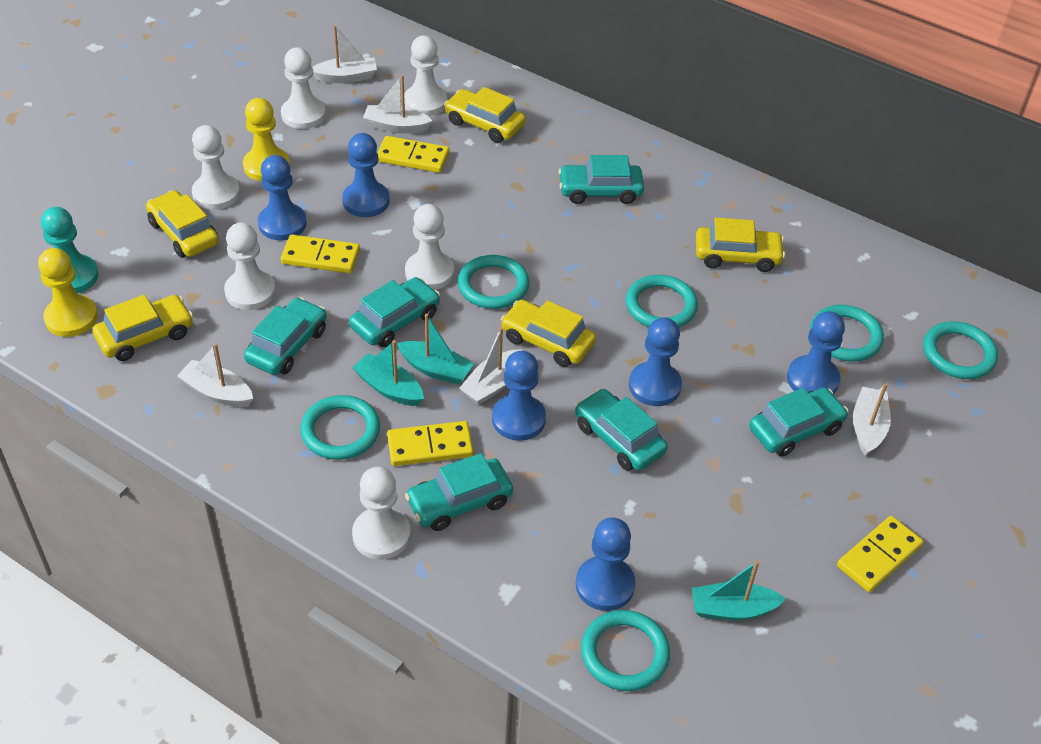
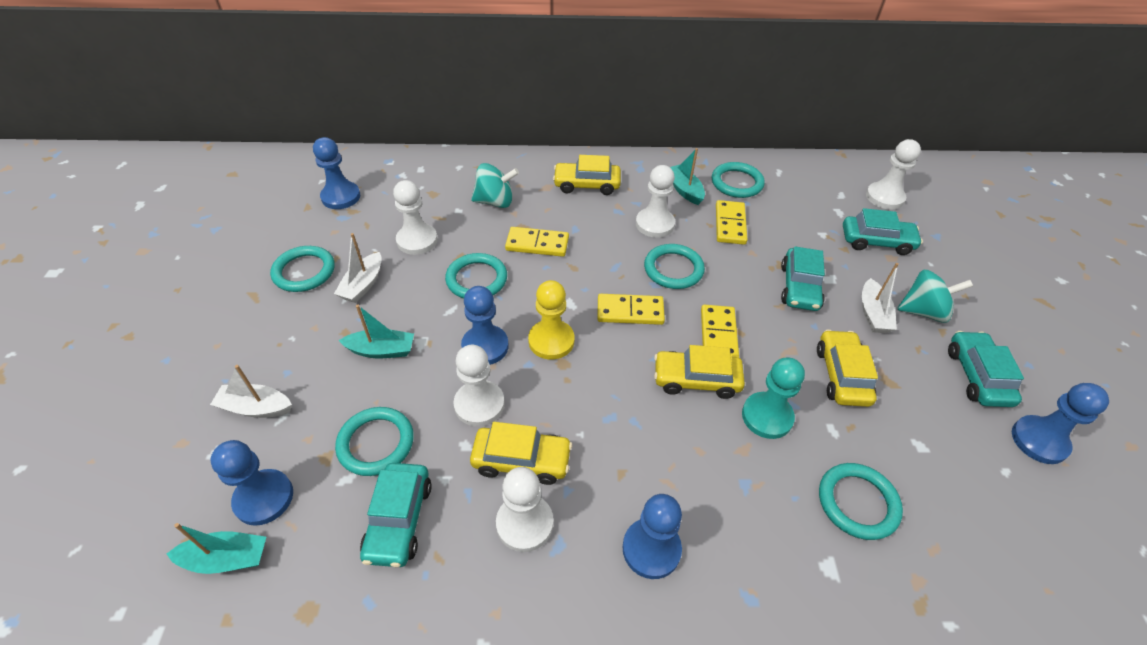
blue pawn: 6 -> 5
turquoise car: 6 -> 4
turquoise spinning top: 0 -> 2
white boat: 5 -> 3
white pawn: 6 -> 5
yellow car: 5 -> 4
yellow pawn: 2 -> 1

